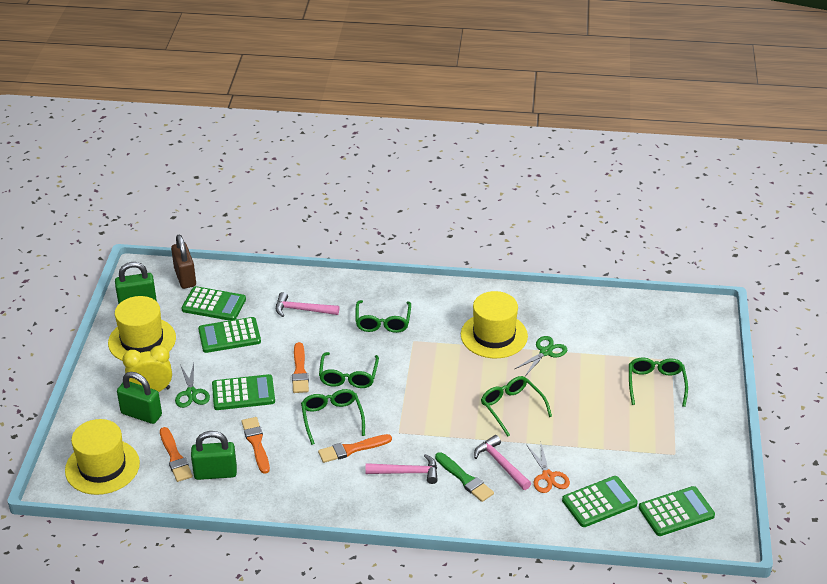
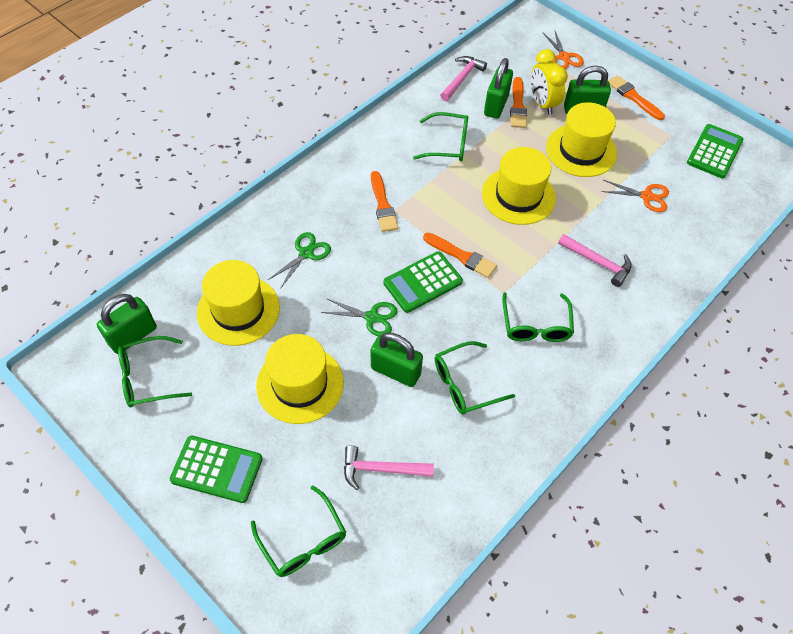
brown padlock: 1 -> 0
green brush: 1 -> 0
green calculator: 5 -> 3
green padlock: 3 -> 4
orange scissors: 1 -> 2
yellow hat: 3 -> 4

